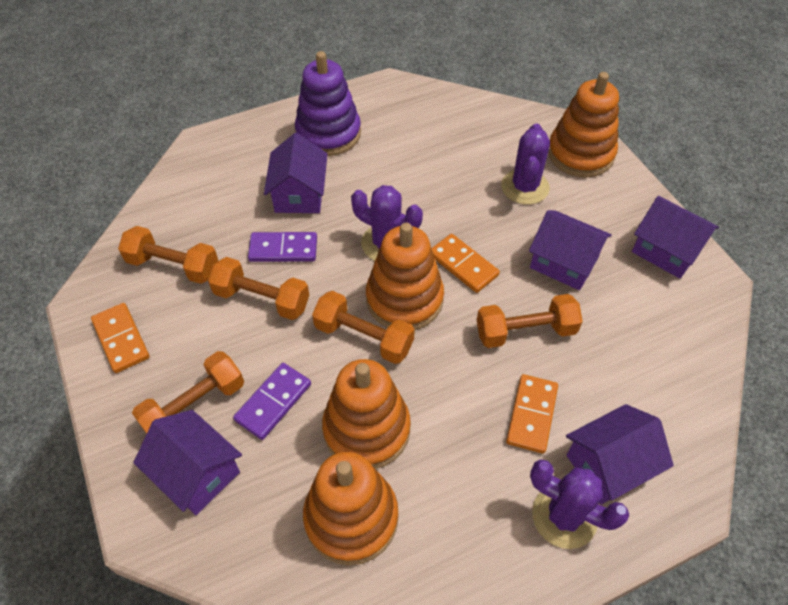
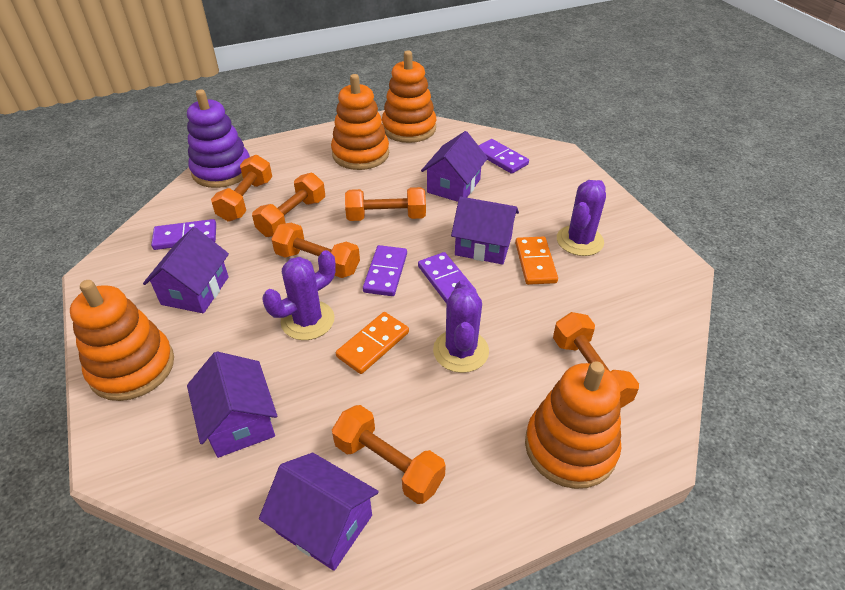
orange domino: 3 -> 2
orange dumbbell: 5 -> 6
purple domino: 2 -> 4

